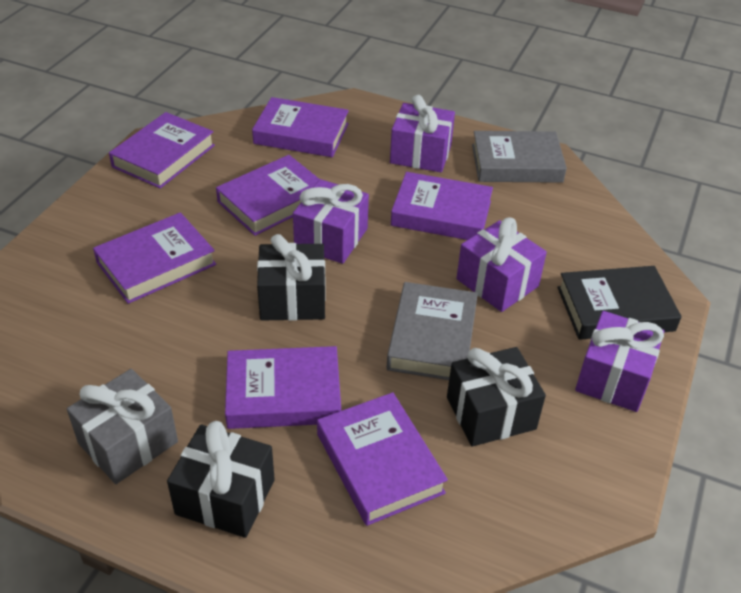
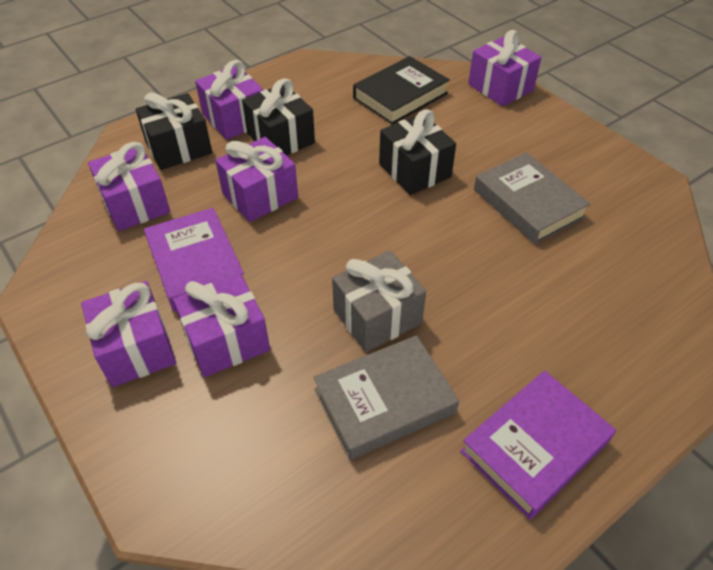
purple book: 7 -> 2
purple gift: 4 -> 6

